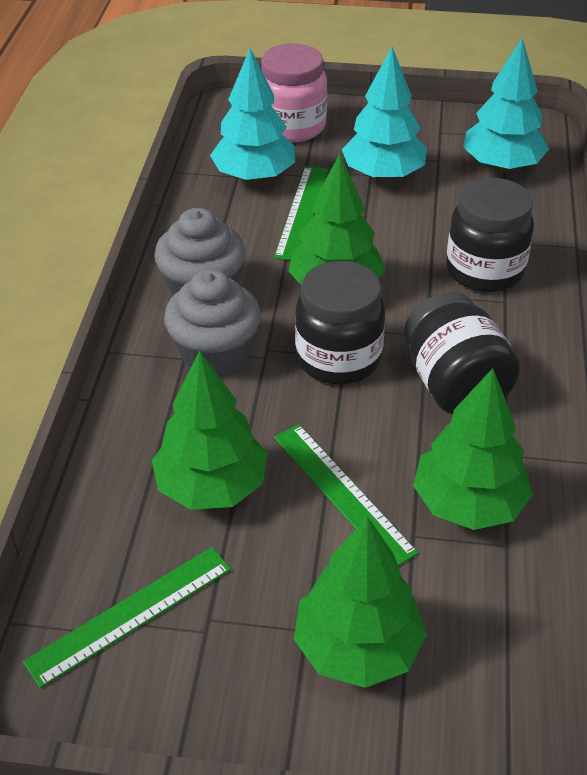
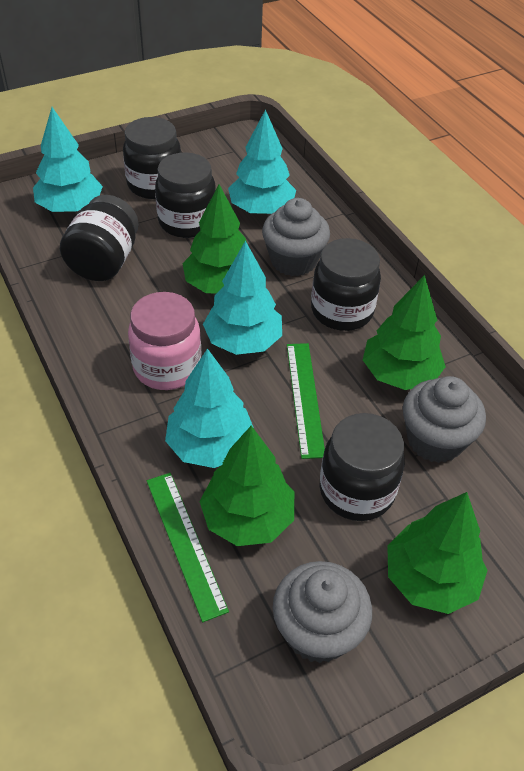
black jar: 3 -> 5
green ruler: 3 -> 2
grey cupcake: 2 -> 3
turquoise tree: 3 -> 4

